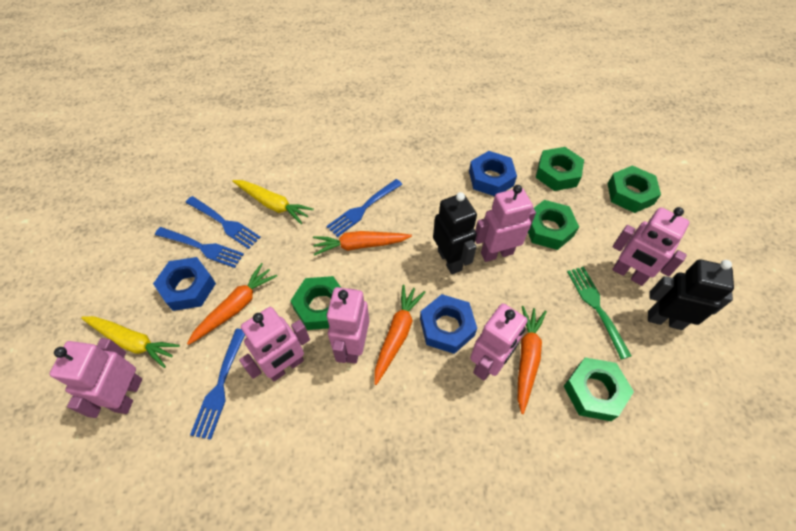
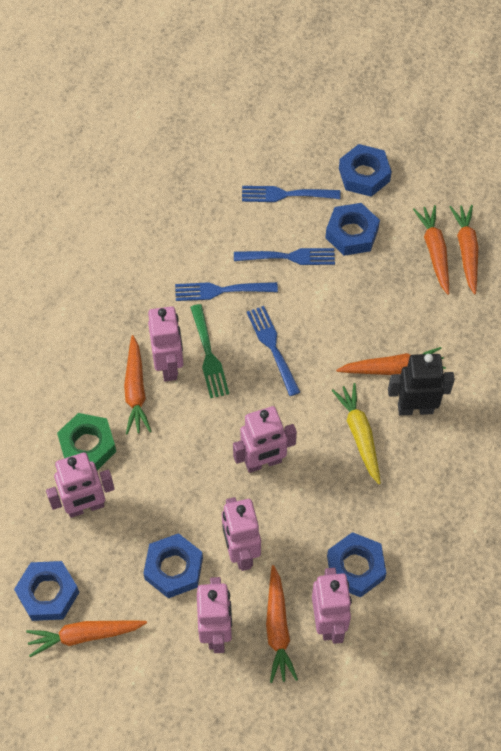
black robot: 2 -> 1
blue nut: 3 -> 5
green nut: 5 -> 1
orange carrot: 4 -> 6
yellow carrot: 2 -> 1

